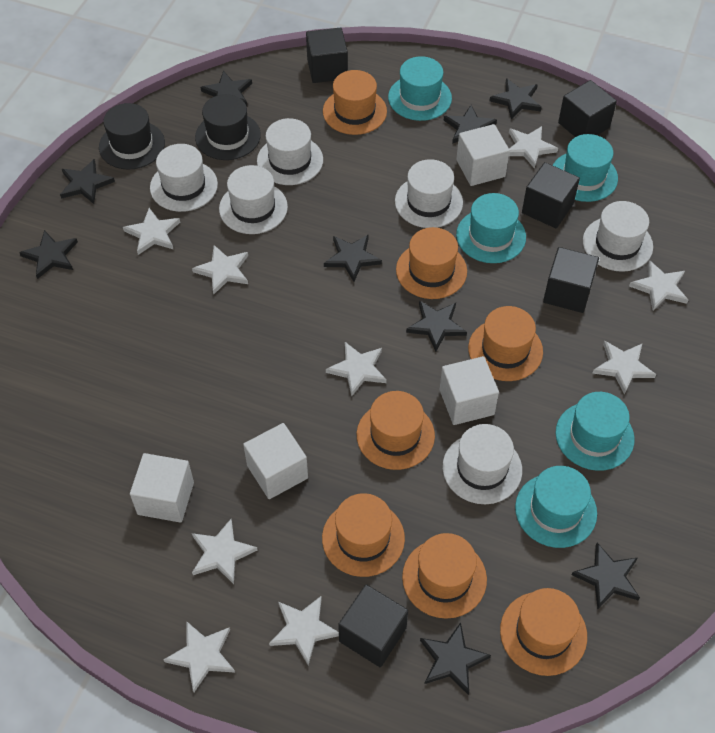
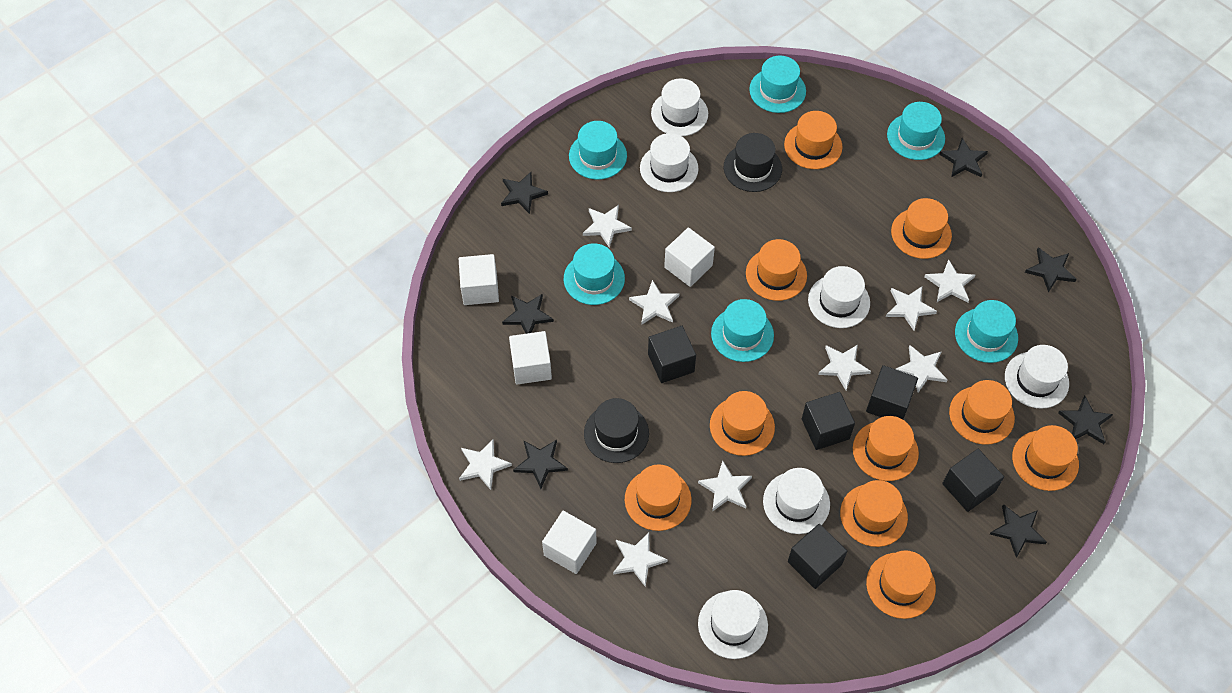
black star: 9 -> 7
orange hat: 7 -> 10
turquoise hat: 5 -> 6

